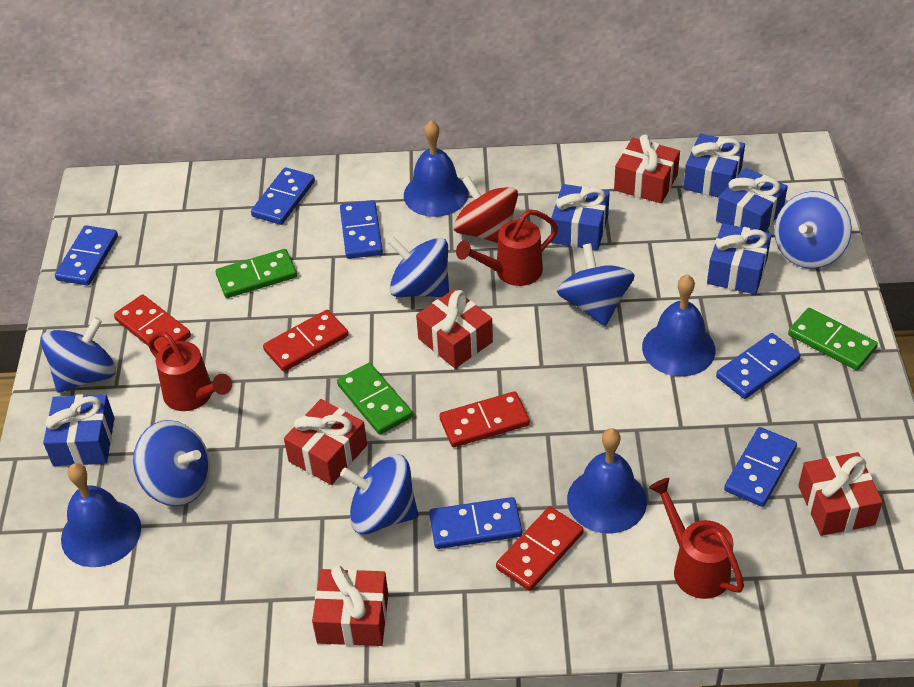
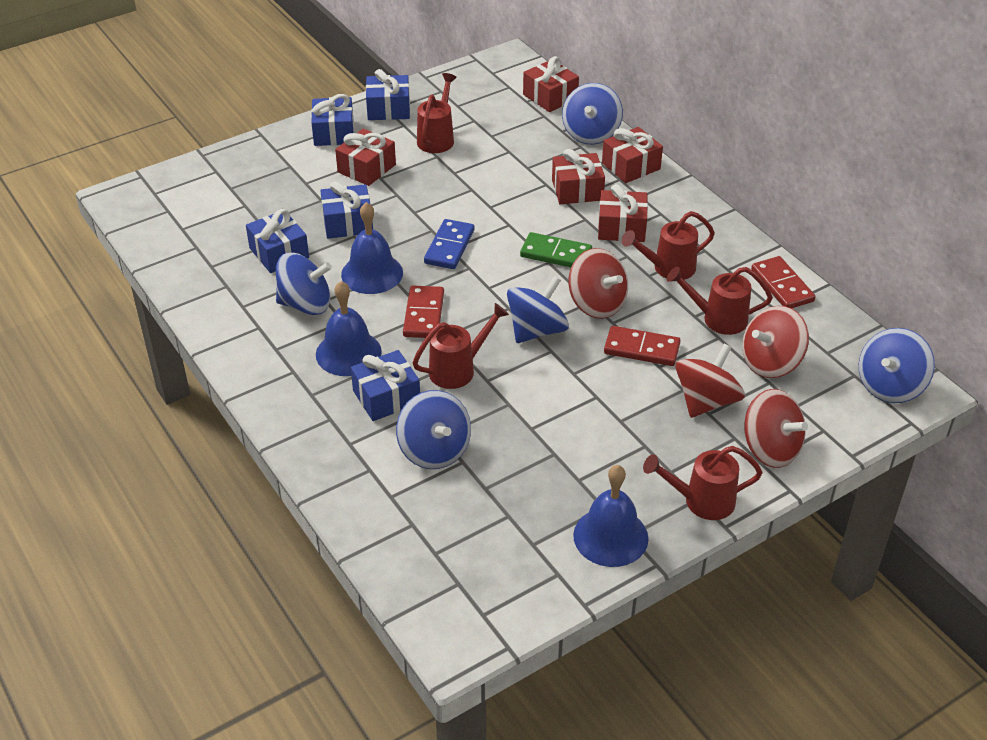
blue bell: 4 -> 3
blue domino: 6 -> 1
blue spinning top: 6 -> 5
green domino: 3 -> 1
red domino: 4 -> 3
red spinning top: 1 -> 4
red watering can: 3 -> 5

